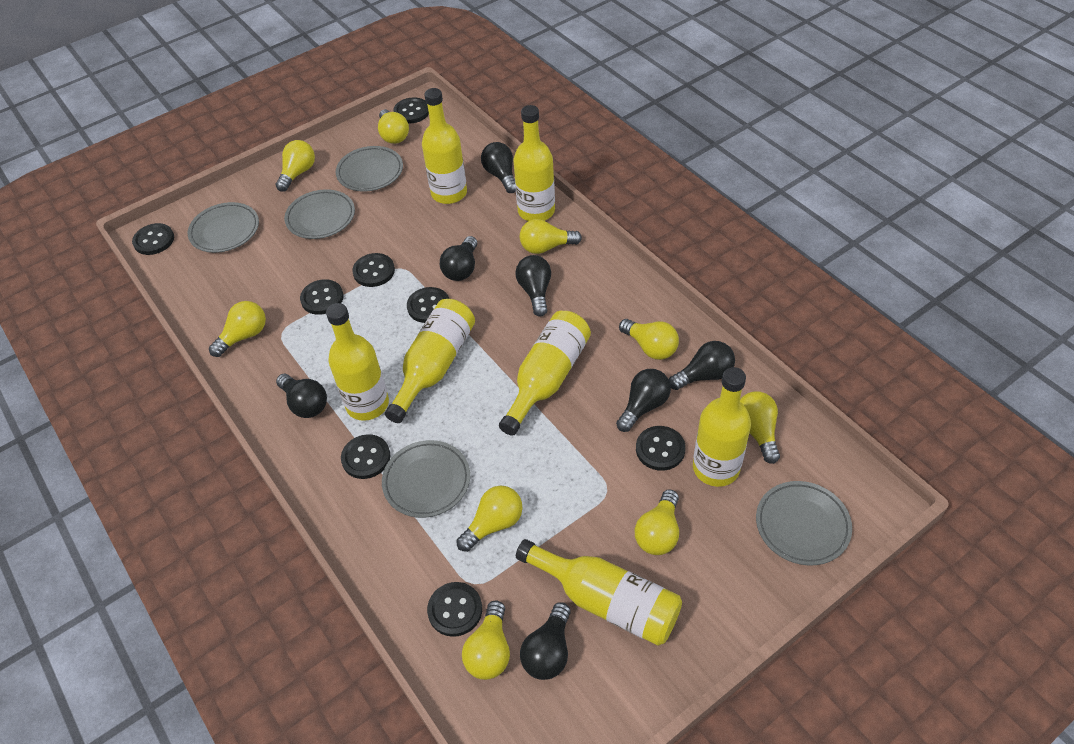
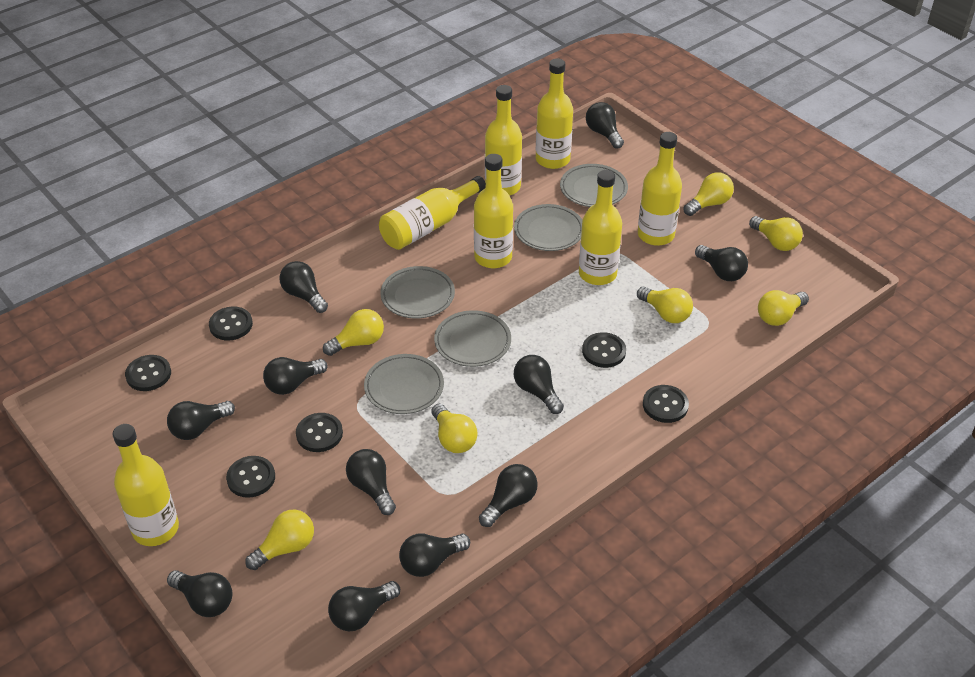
black button: 8 -> 6
black light bulb: 7 -> 11
yellow light bulb: 9 -> 7

